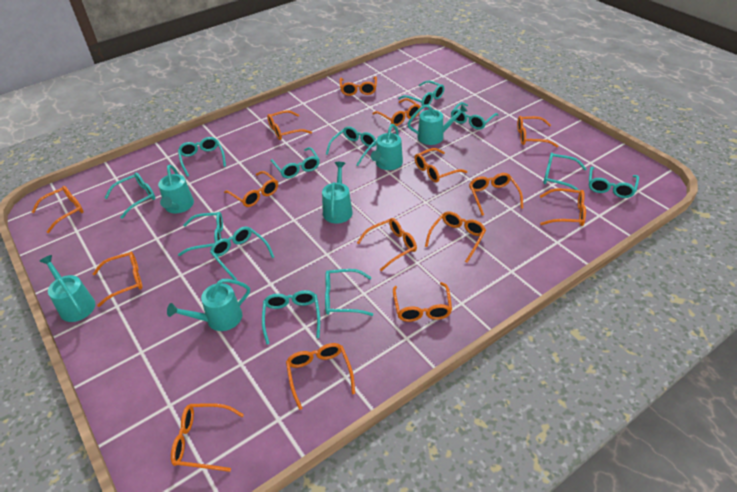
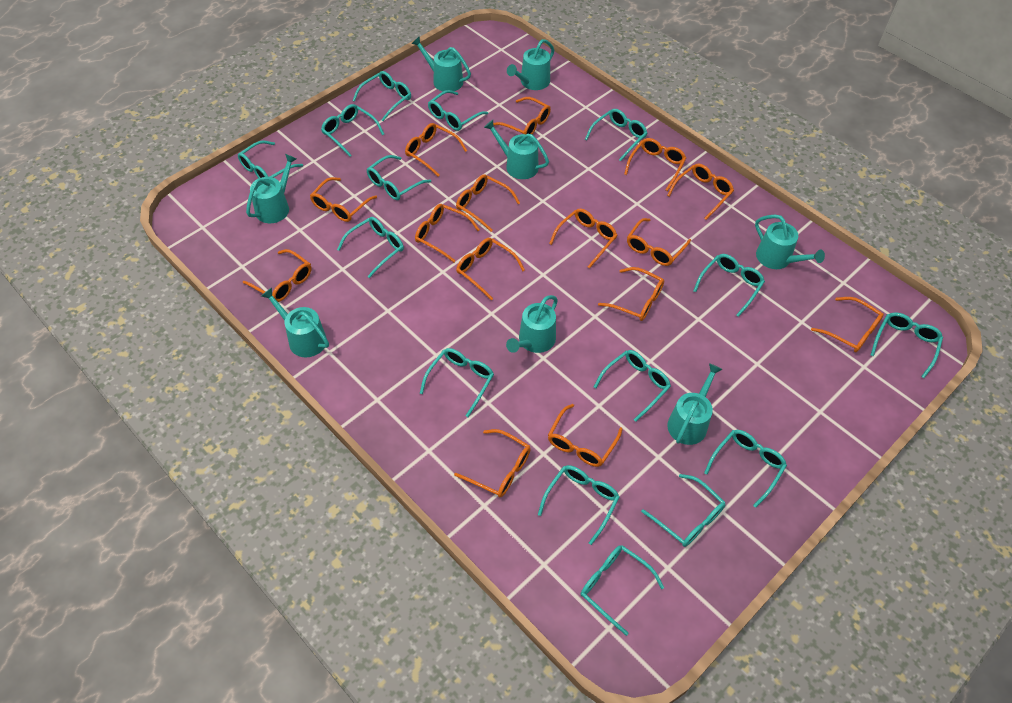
turquoise glasses: 12 -> 15
turquoise watering can: 6 -> 8

